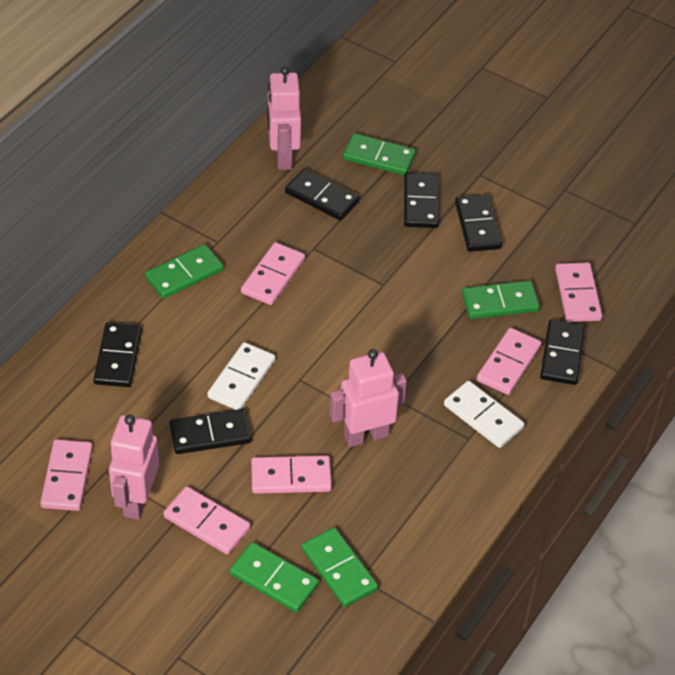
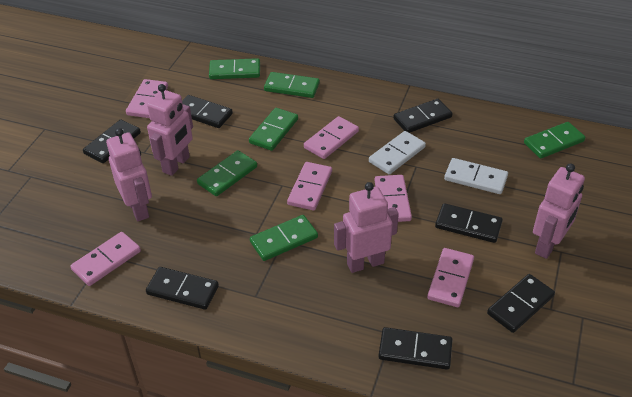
black domino: 6 -> 7
green domino: 5 -> 6
pink robot: 3 -> 4

